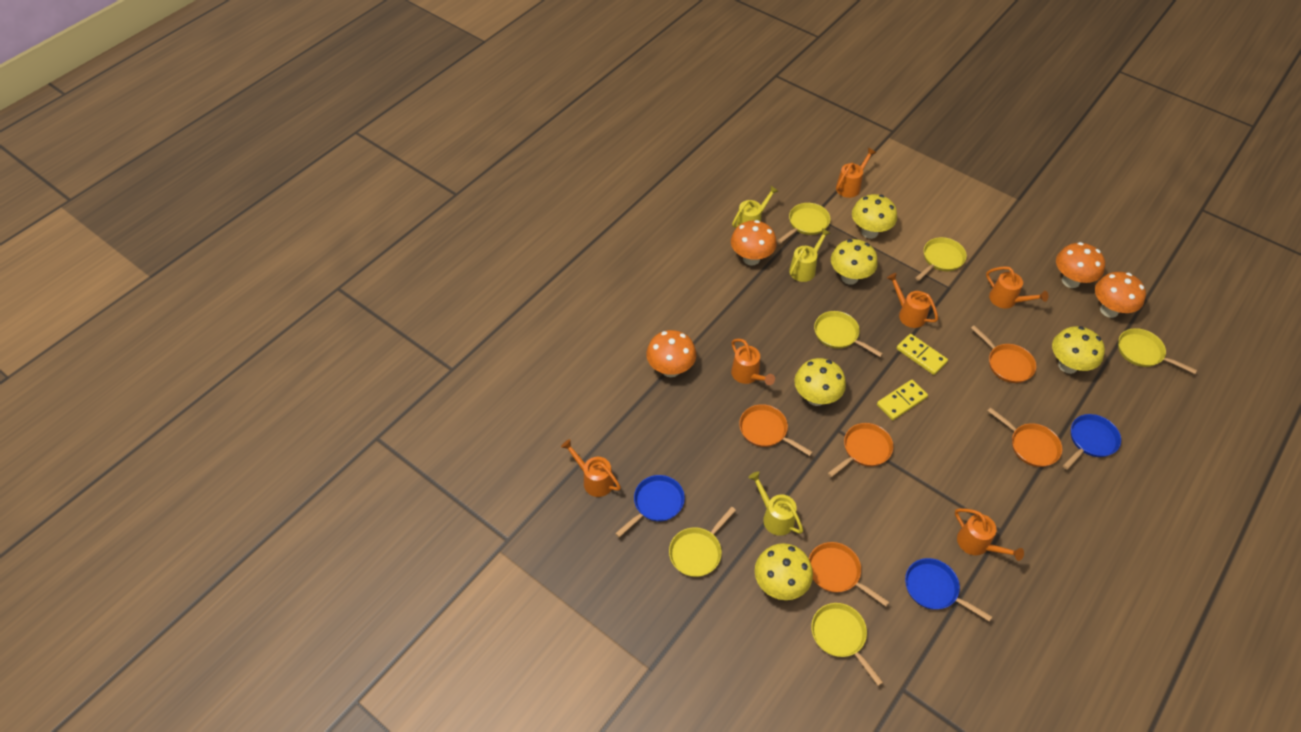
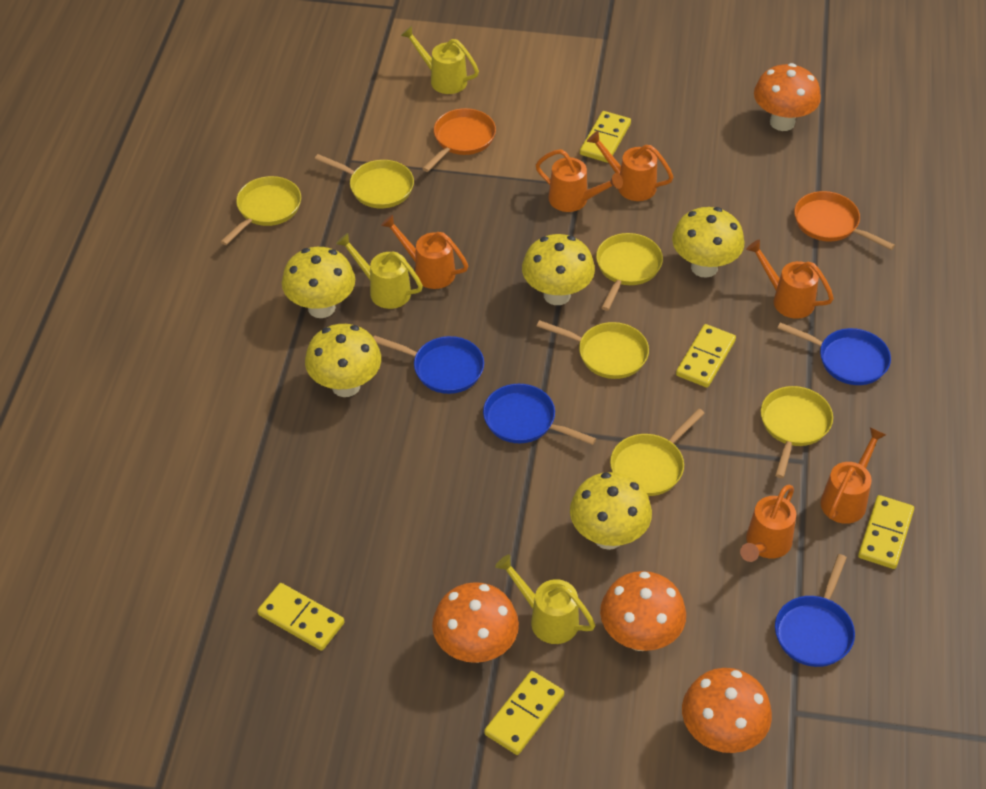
blue pan: 3 -> 4
orange pan: 5 -> 2
yellow domino: 2 -> 5

